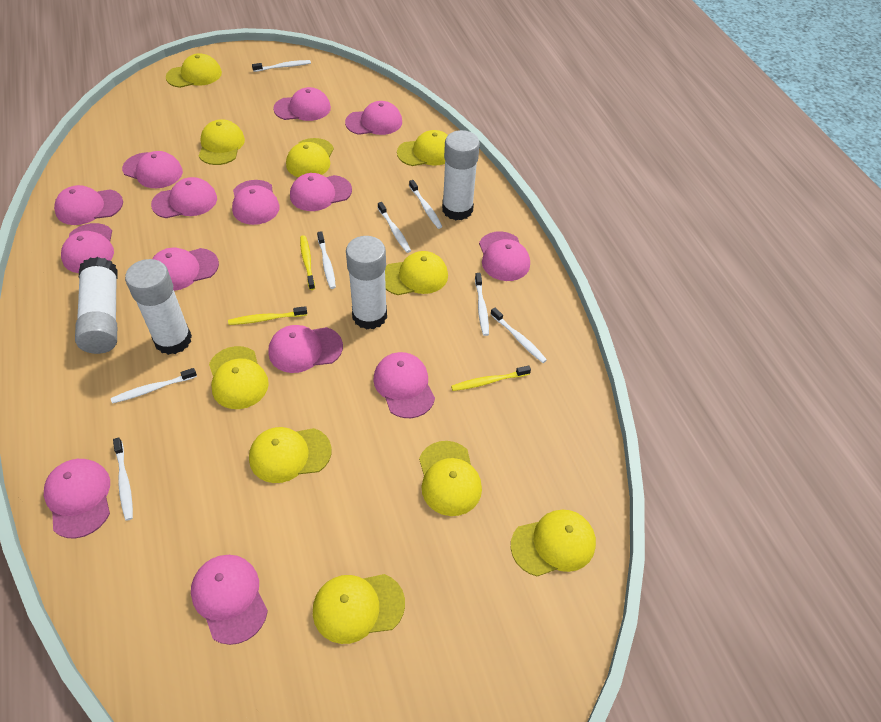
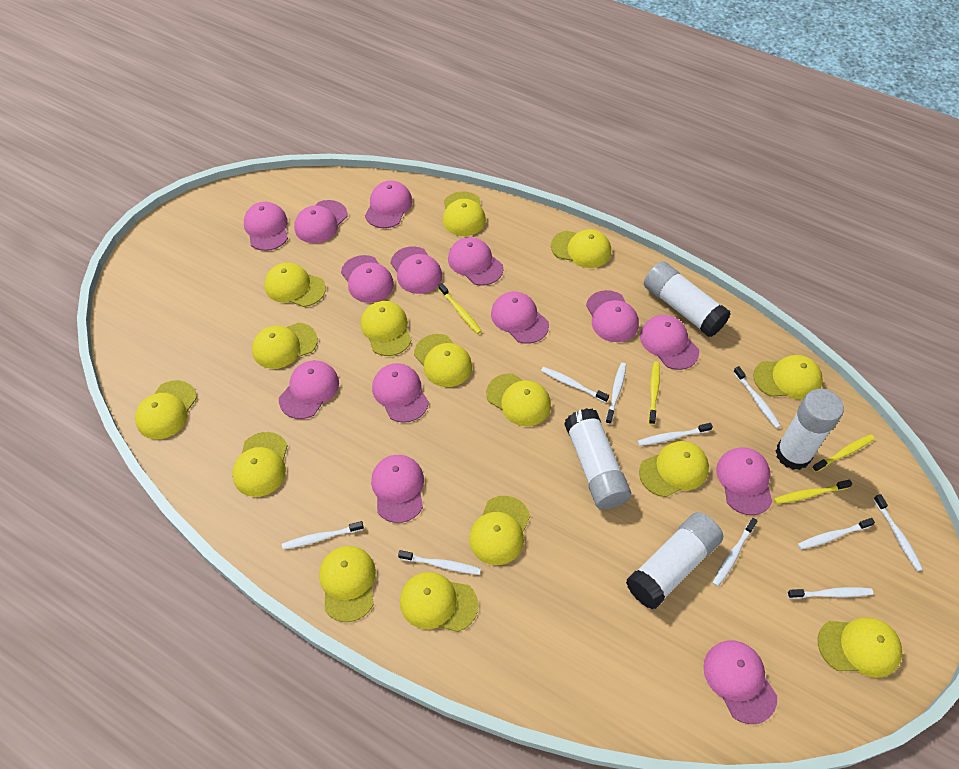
white toothbrush: 8 -> 10
yellow cap: 10 -> 15
yellow toothbrush: 3 -> 4

